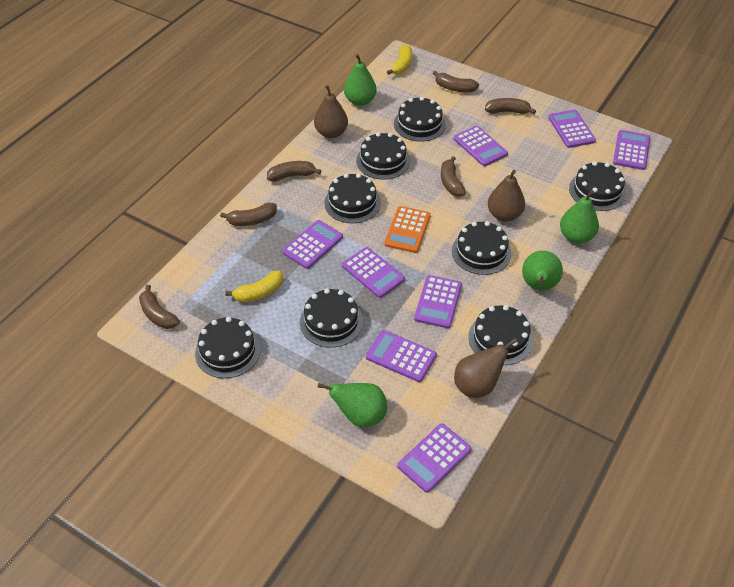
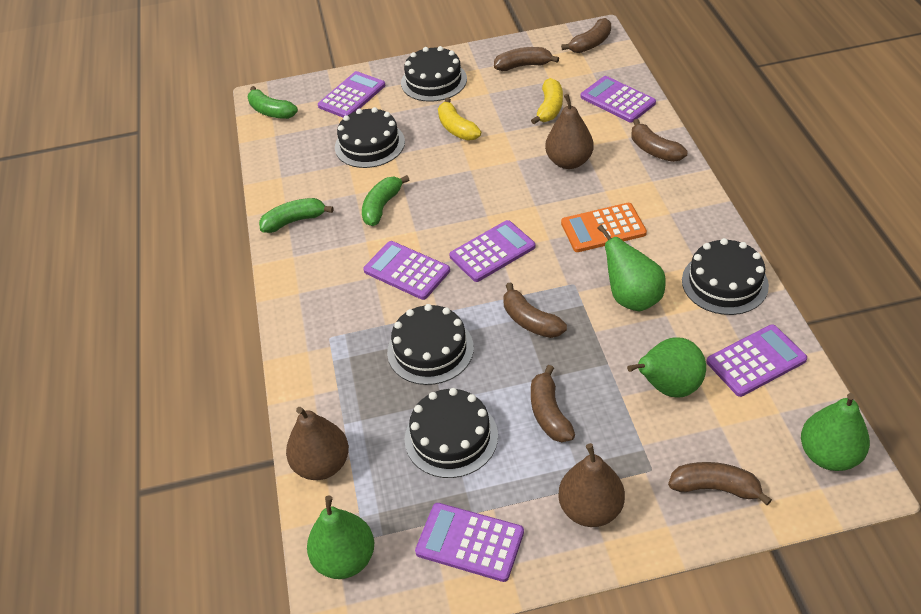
black cake: 8 -> 5
green banana: 0 -> 3
purple calculator: 8 -> 6

